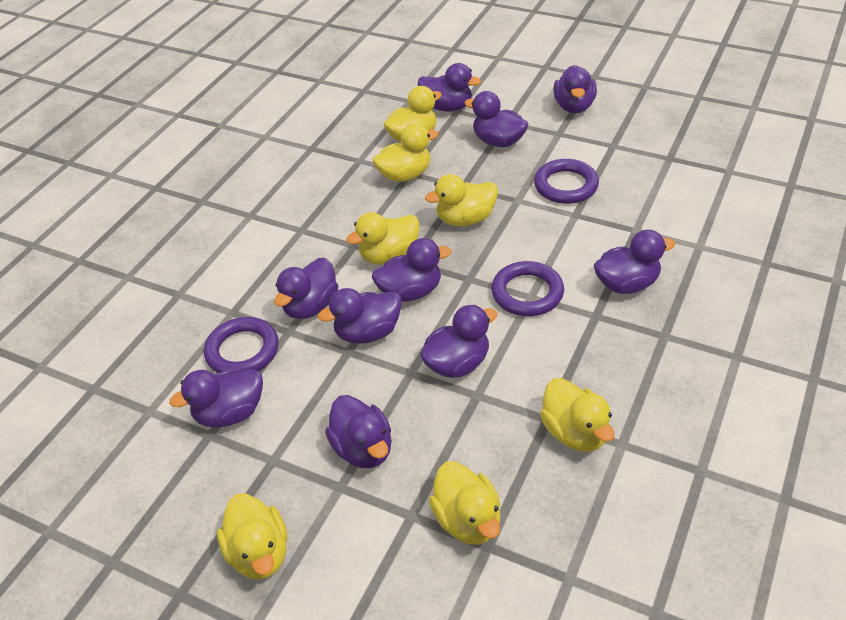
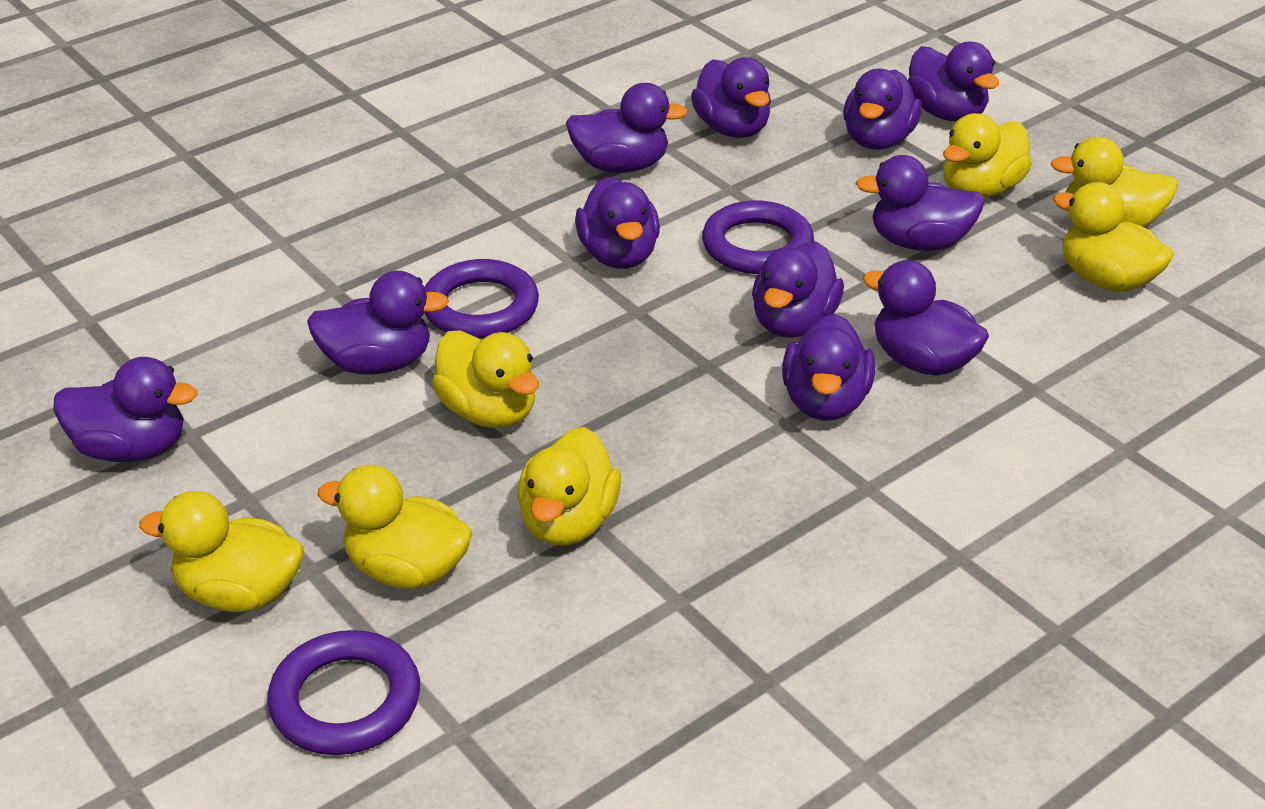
purple duck: 10 -> 11

